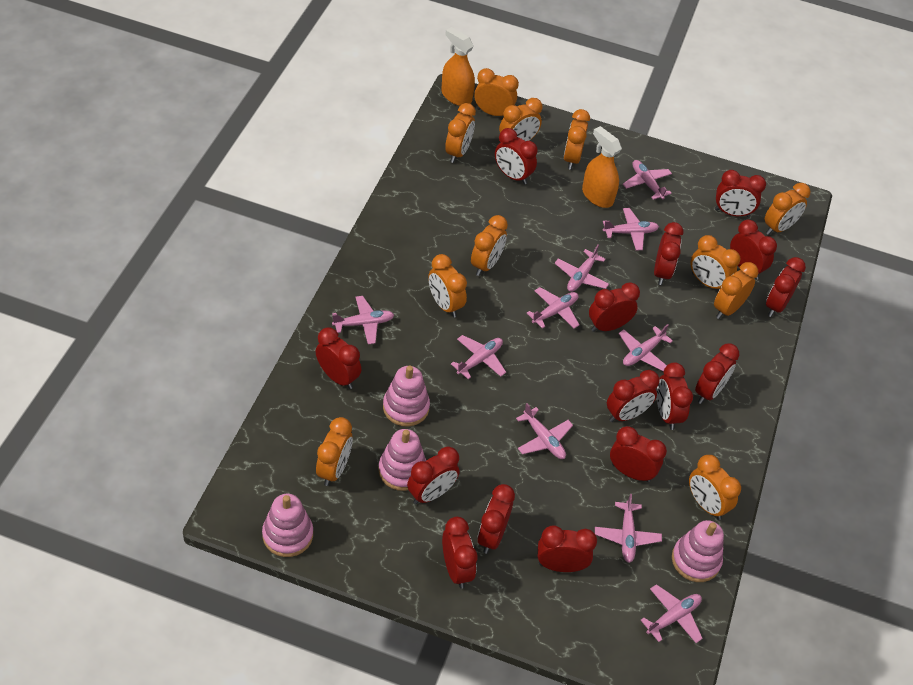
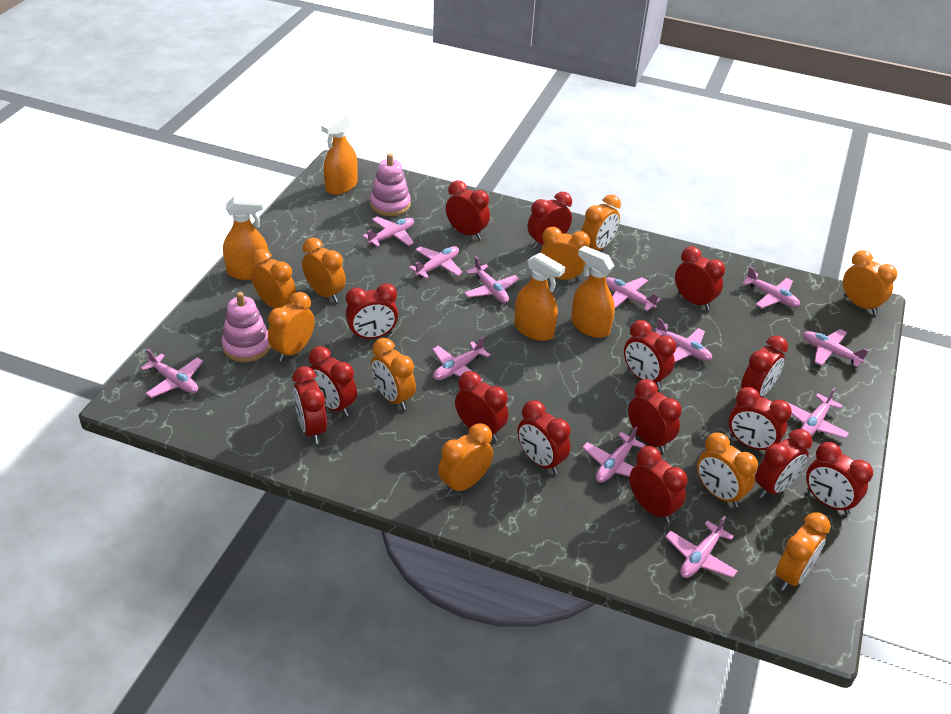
orange clock: 11 -> 10
orange spray bottle: 2 -> 4
pink plane: 10 -> 12
pink stacking toy: 4 -> 2

